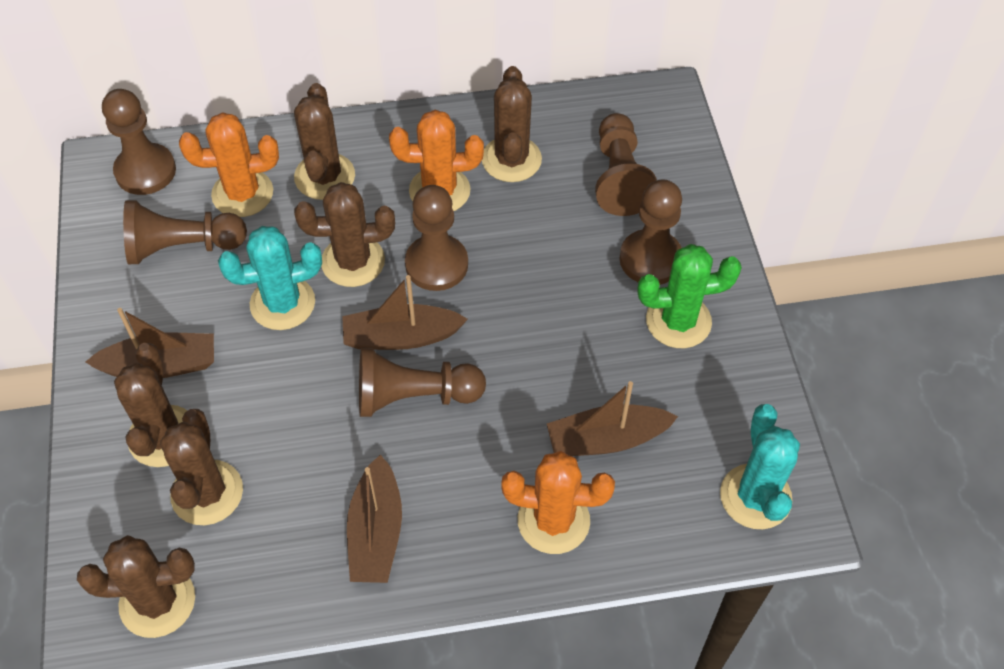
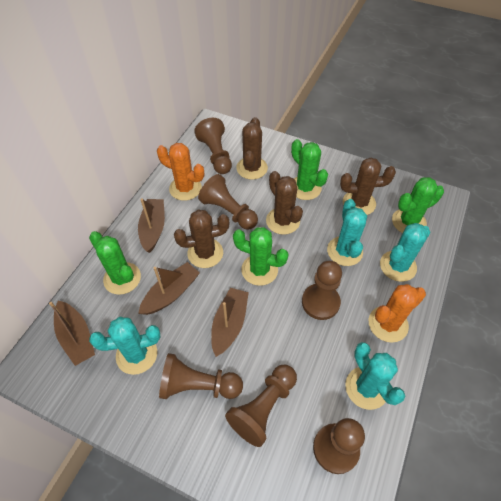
brown cactus: 6 -> 4
green cactus: 1 -> 4
orange cactus: 3 -> 2
turquoise cactus: 2 -> 4

